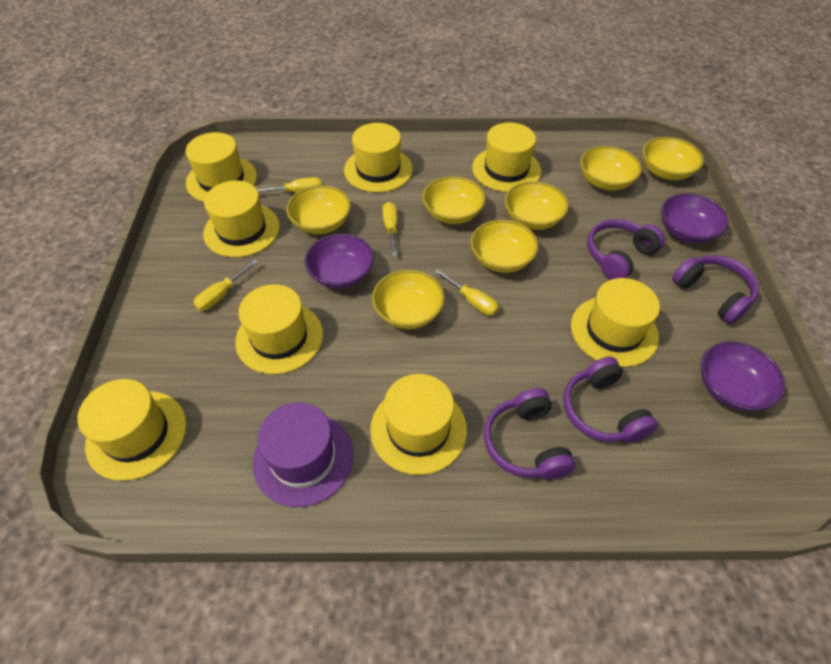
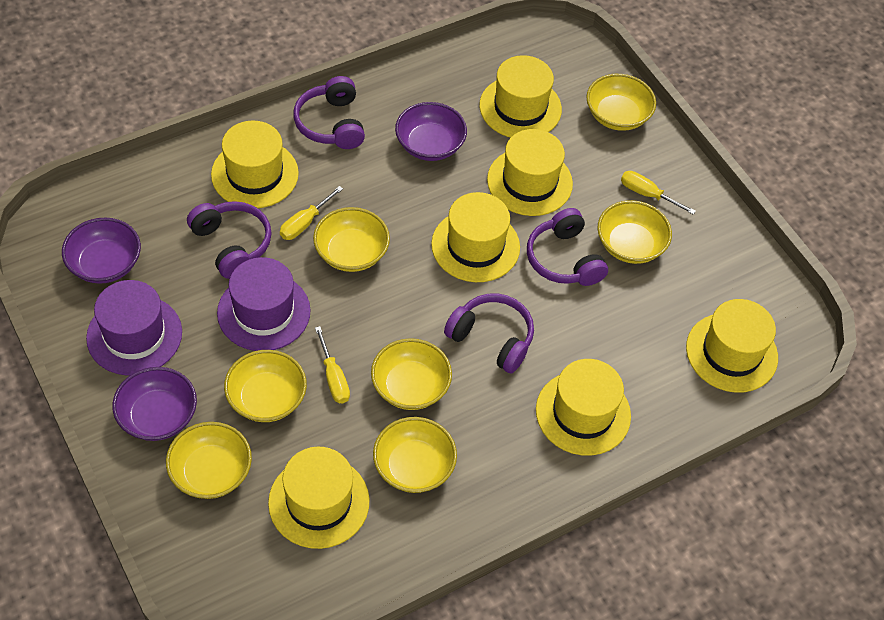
purple hat: 1 -> 2
yellow hat: 8 -> 7
yellow screwdriver: 4 -> 3

